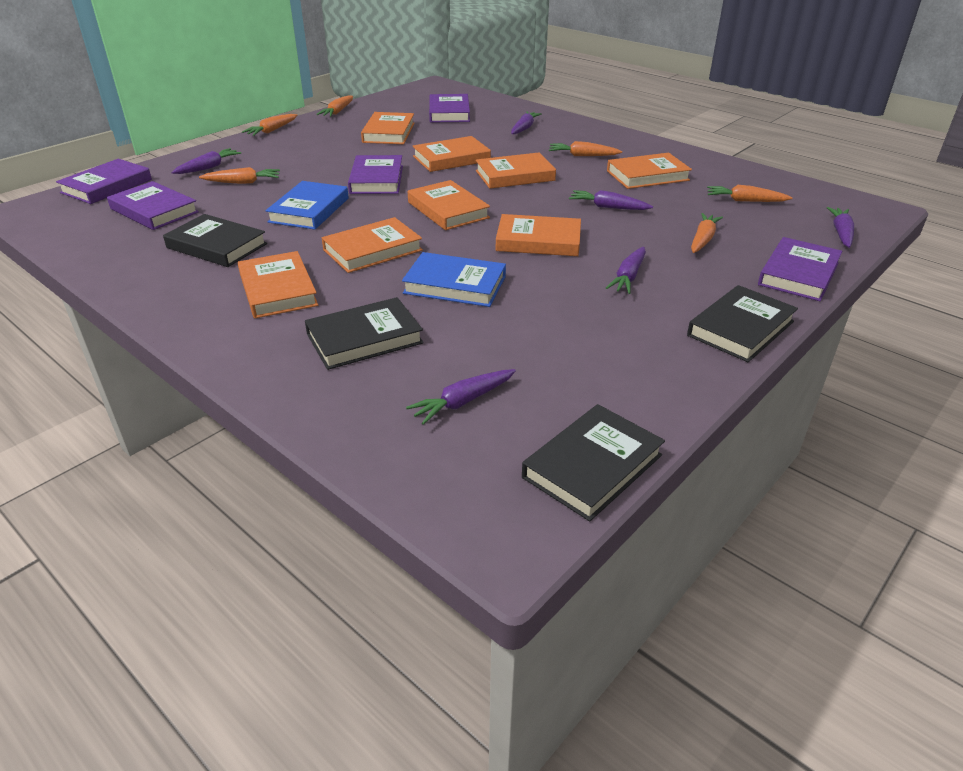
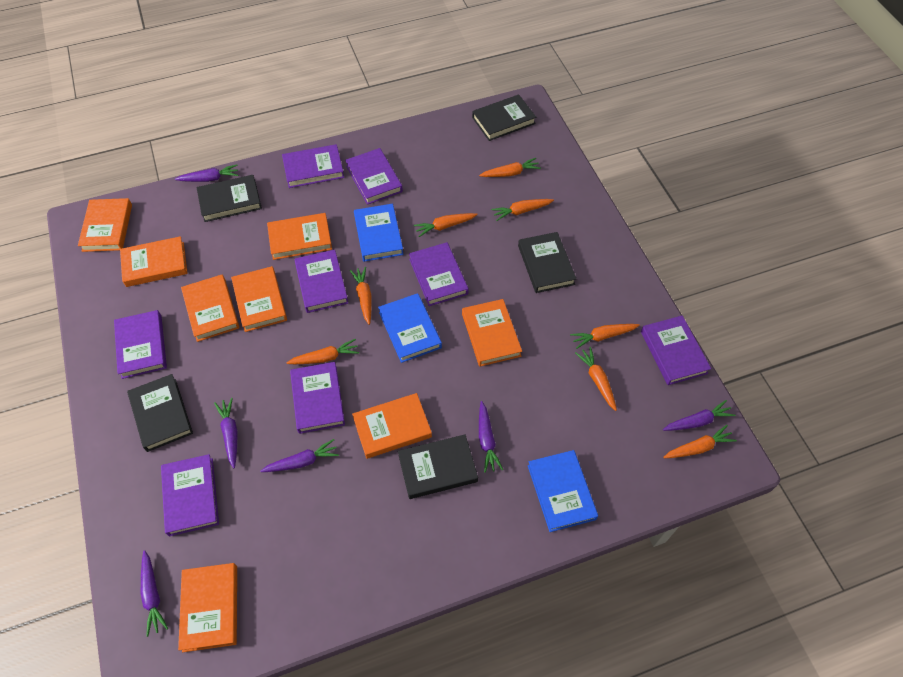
black book: 4 -> 5
blue book: 2 -> 3
orange carrot: 6 -> 8
purple book: 5 -> 8

